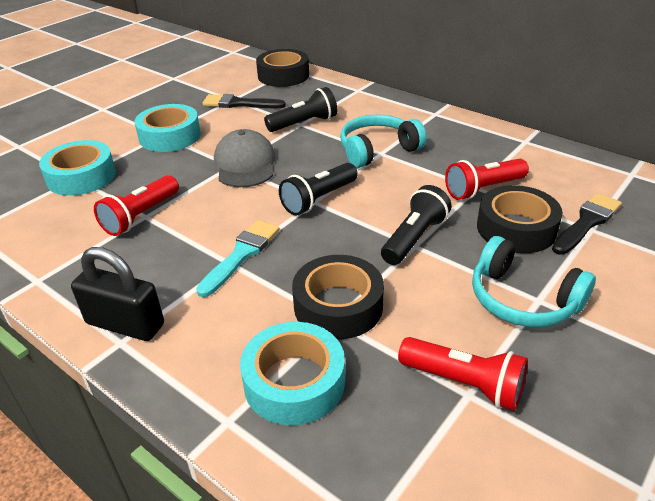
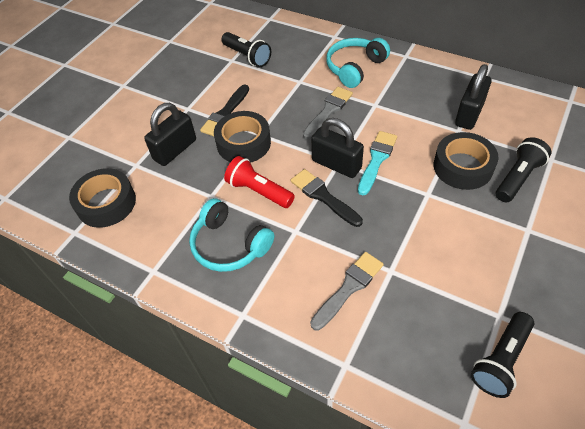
black padlock: 1 -> 3
grey brush: 0 -> 2
grey cap: 1 -> 0
red flashlight: 3 -> 1
turquoise tape: 3 -> 0

